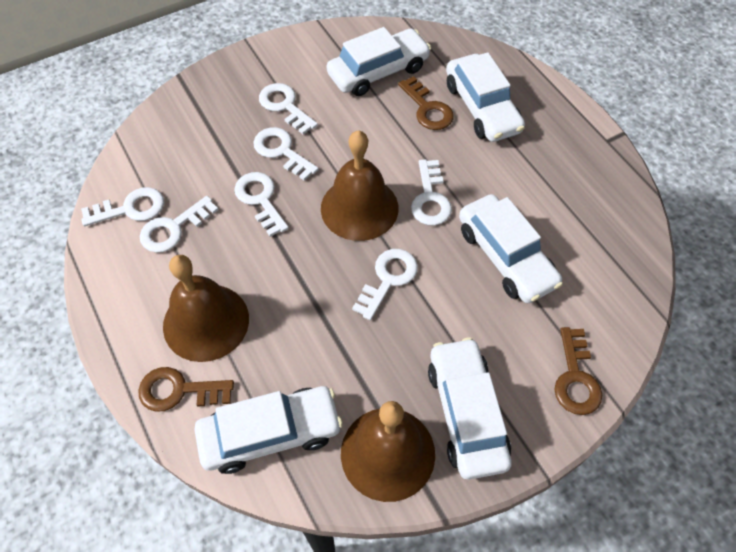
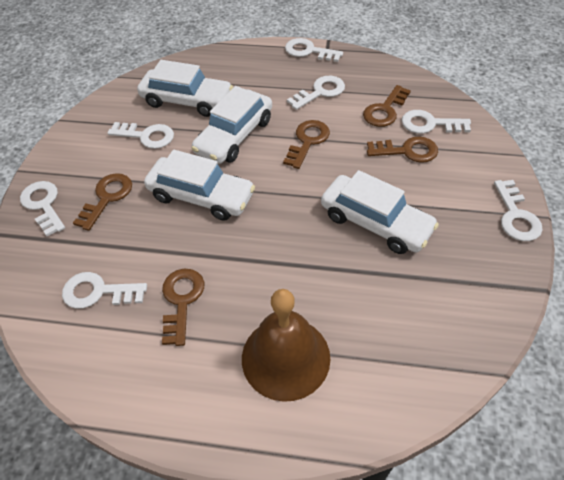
brown bell: 3 -> 1
brown key: 3 -> 5
white car: 5 -> 4

